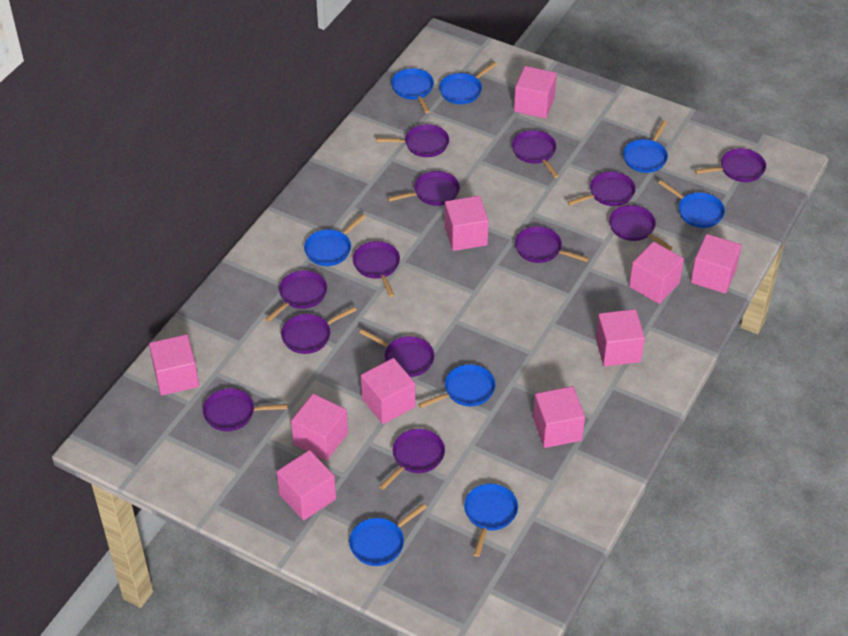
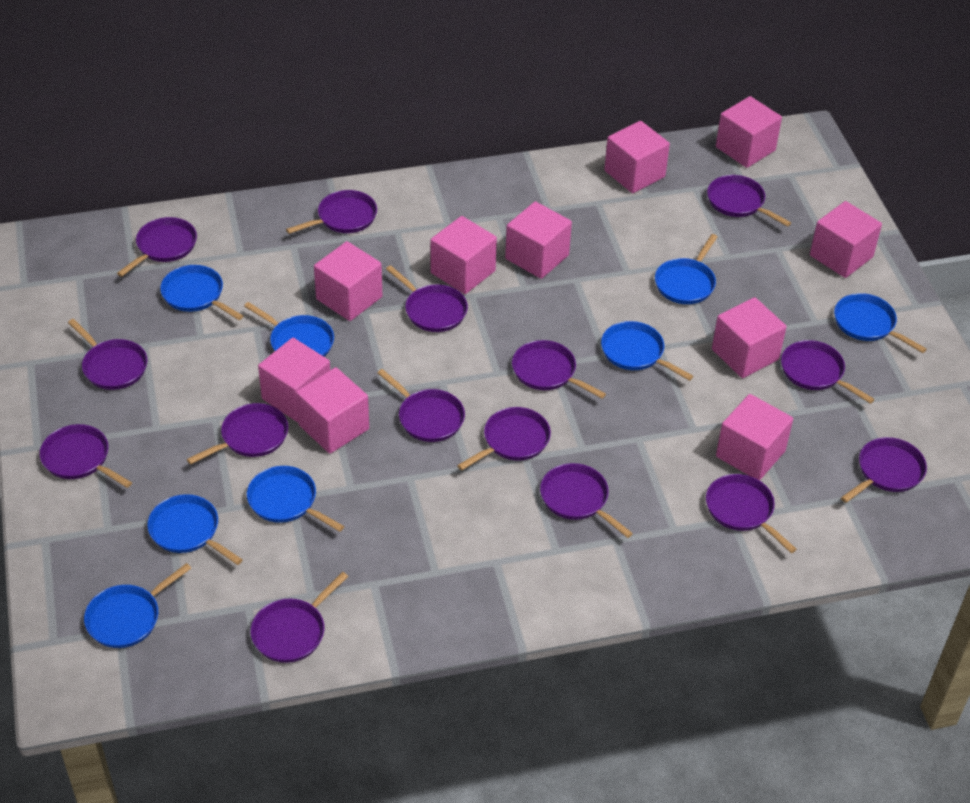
purple pan: 13 -> 15

